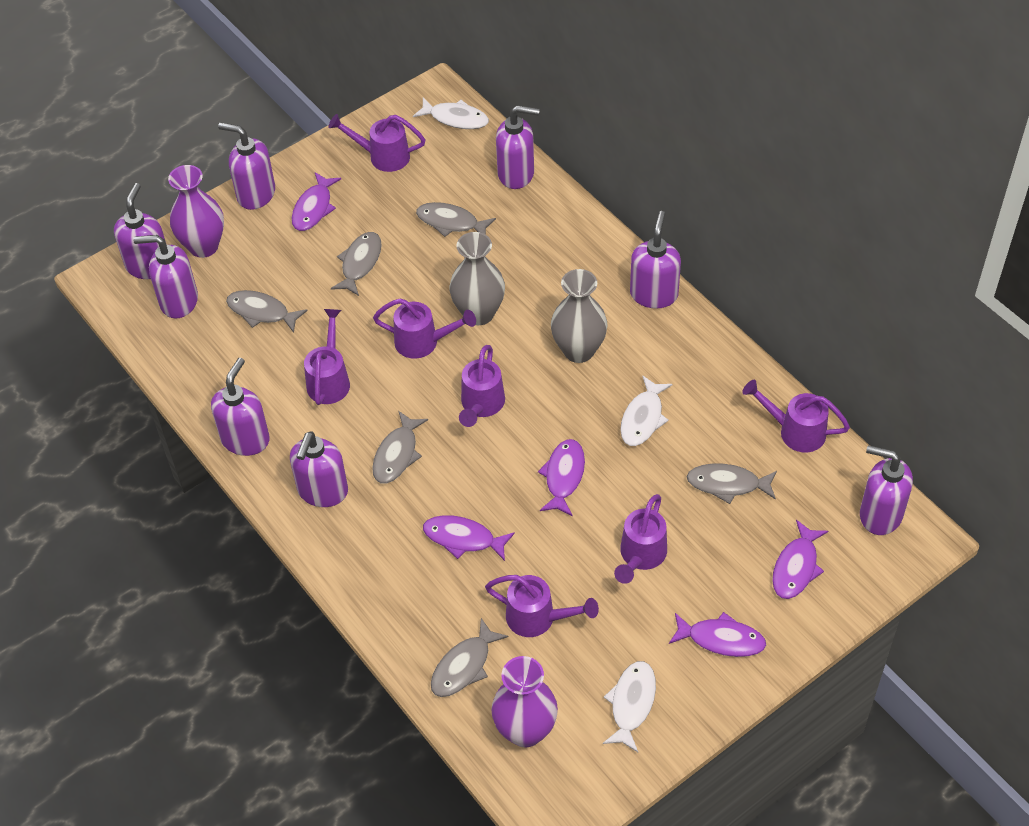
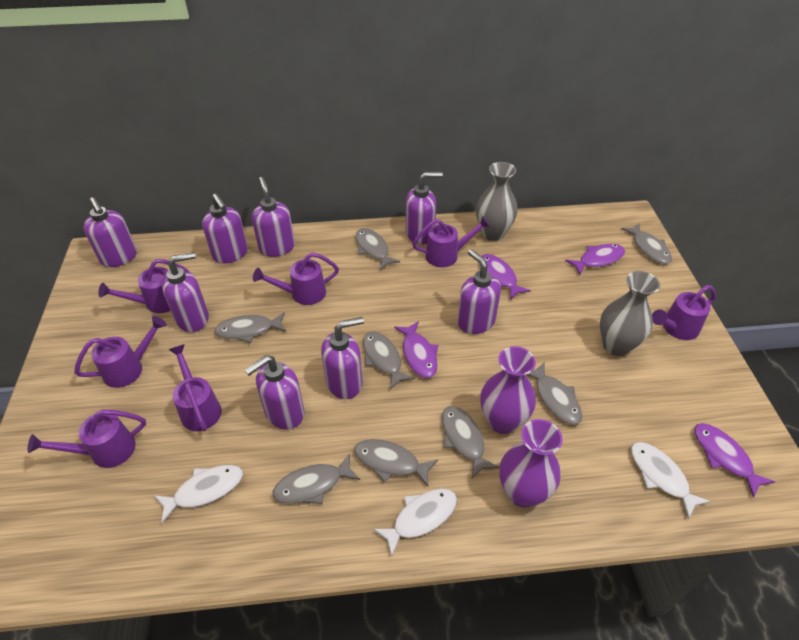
grey fish: 6 -> 8
purple fish: 5 -> 4

